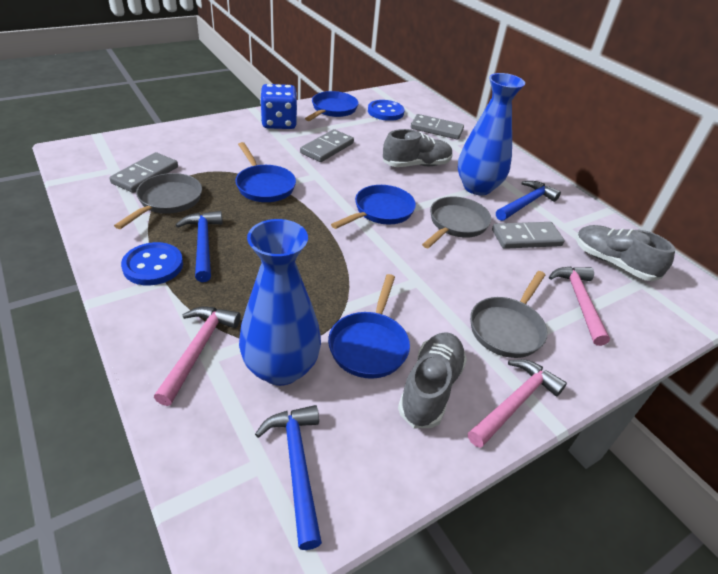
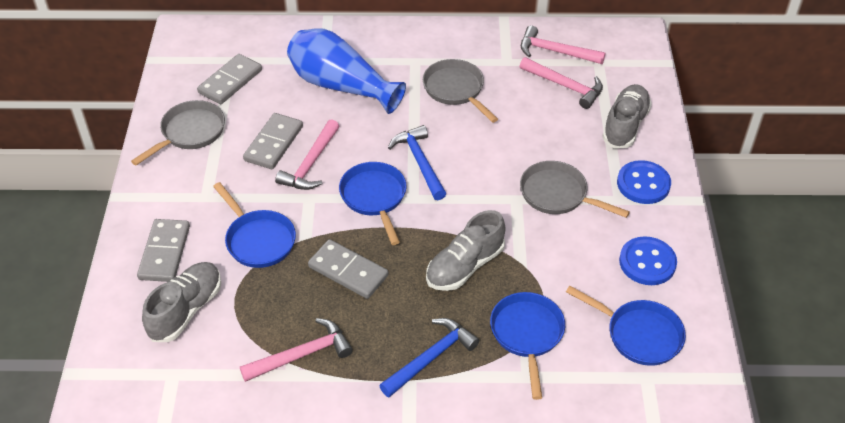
blue dice: 1 -> 0
blue hammer: 3 -> 2
blue vase: 2 -> 1
pink hammer: 3 -> 4

